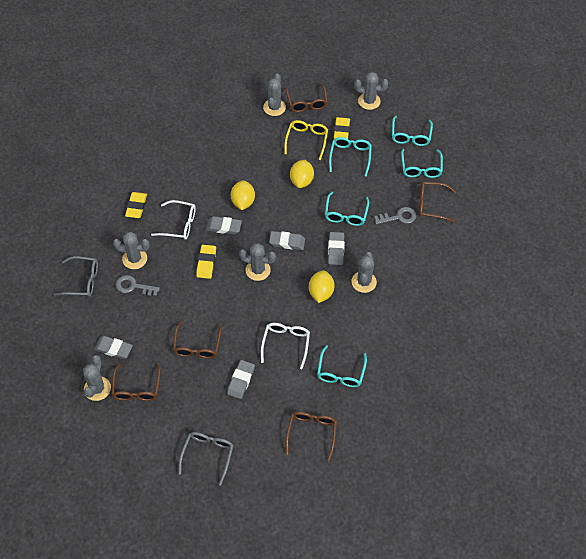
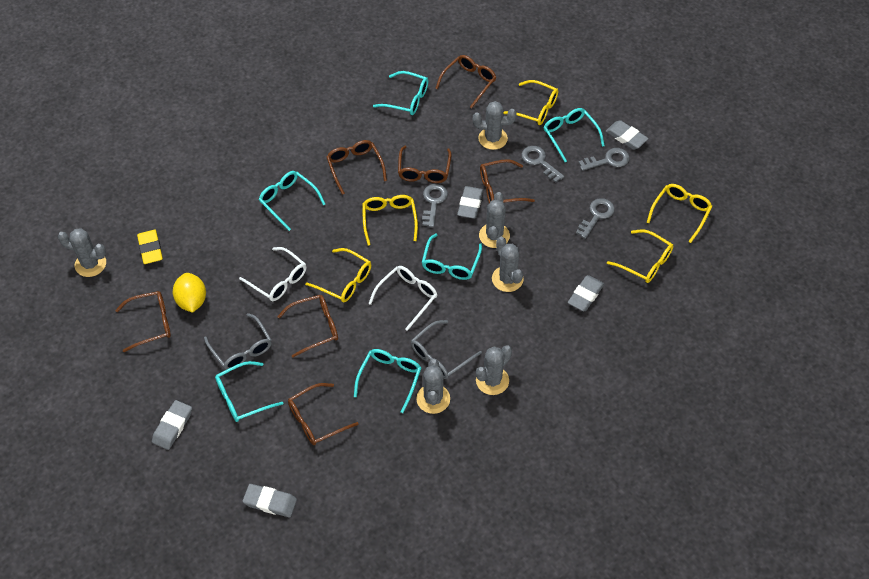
brown glasses: 5 -> 7
grey key: 2 -> 4
turquoise glasses: 5 -> 6
yellow eraser: 3 -> 1
yellow glasses: 1 -> 5
yellow lemon: 3 -> 1

